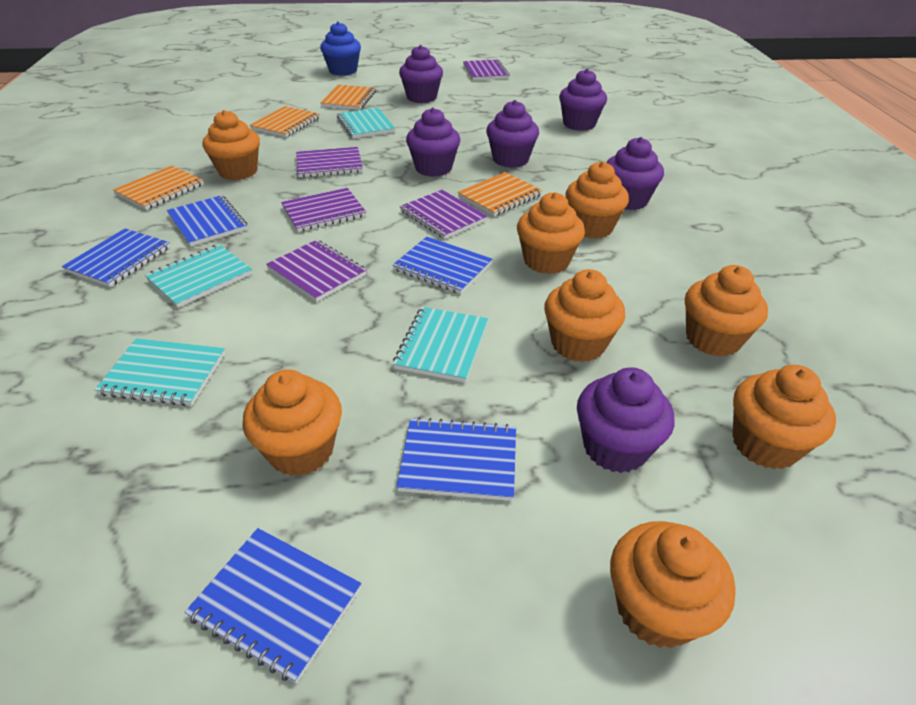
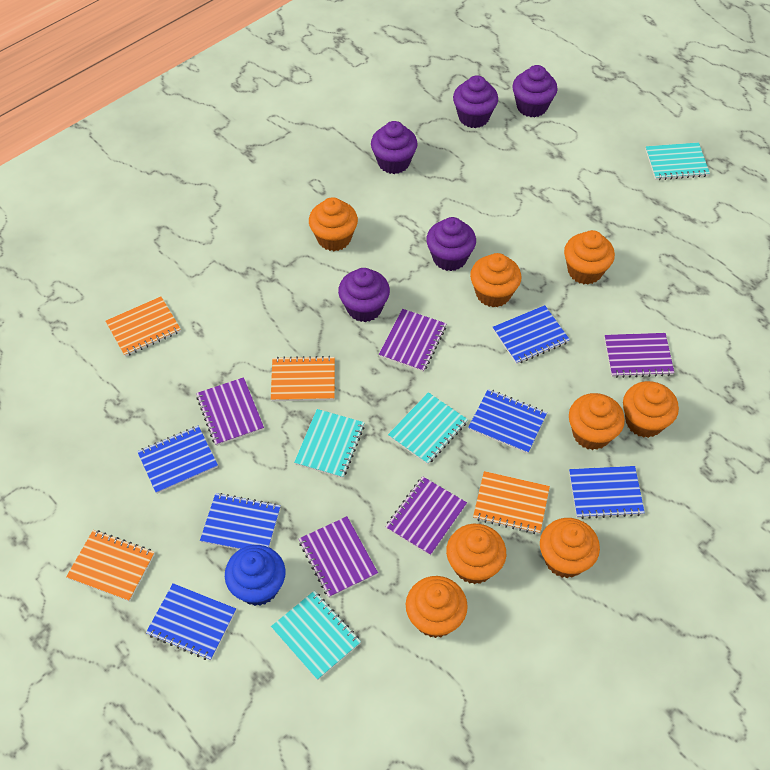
blue notebook: 5 -> 6
purple cupcake: 6 -> 5

